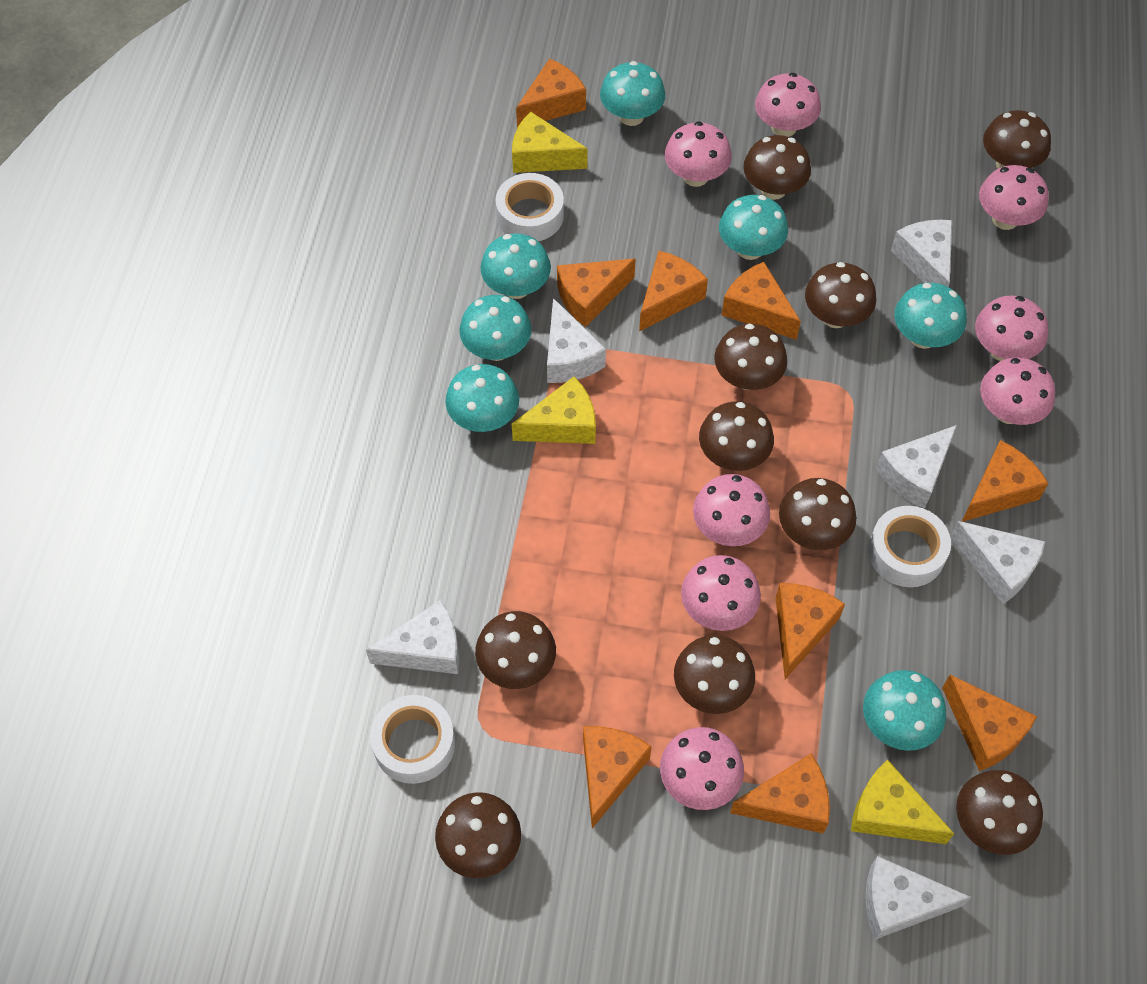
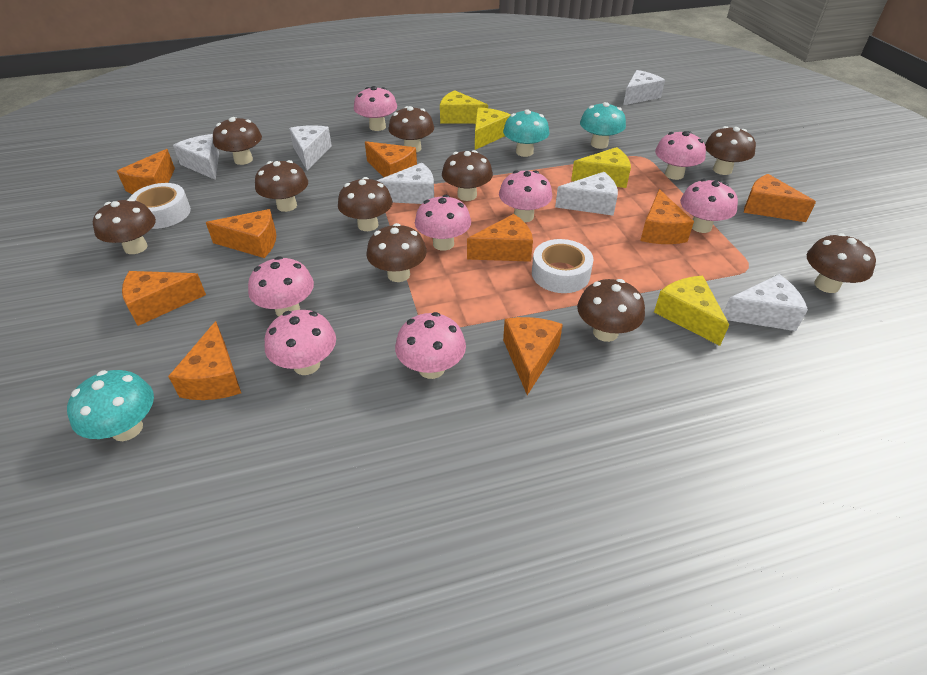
turquoise mushroom: 7 -> 3
white tape: 3 -> 2
yellow cheese: 3 -> 4

